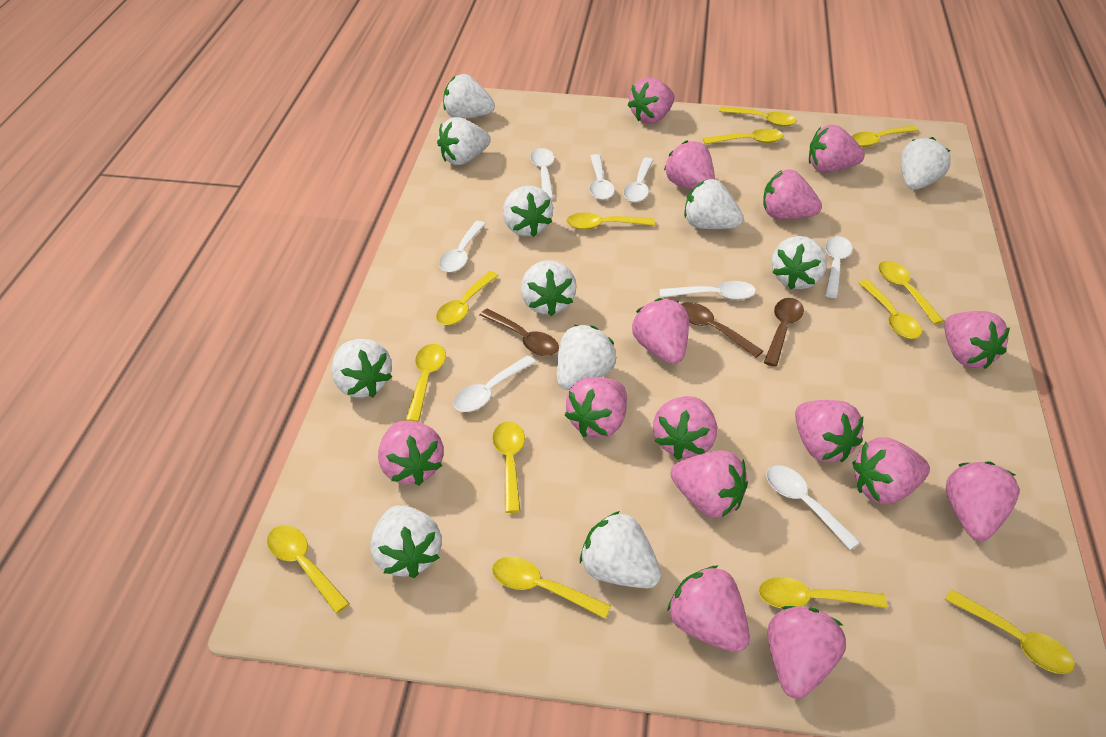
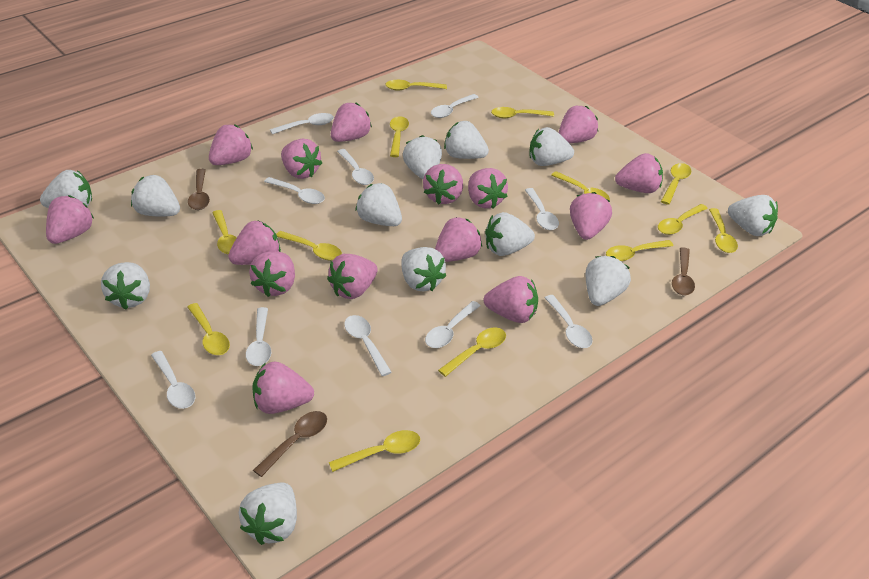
white spoon: 8 -> 10
white strawberry: 11 -> 12

